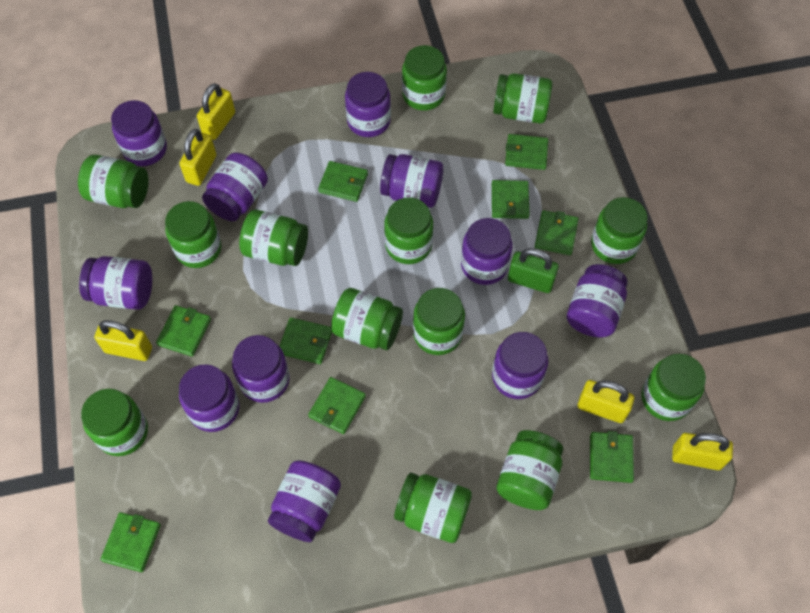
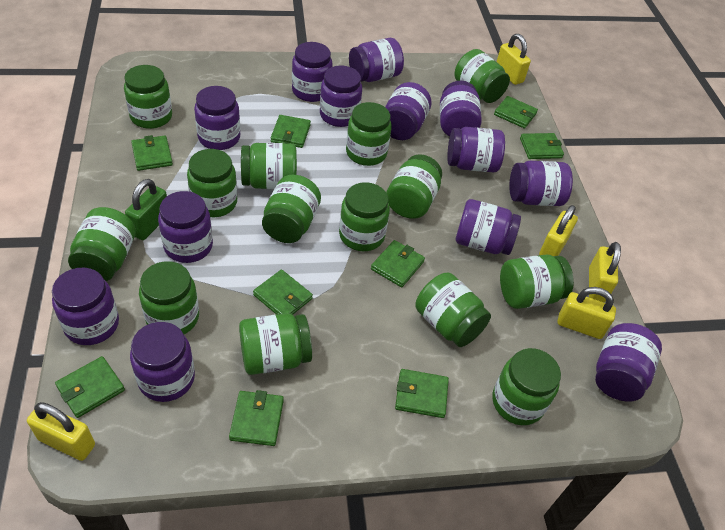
green jar: 13 -> 14
purple jar: 11 -> 13

